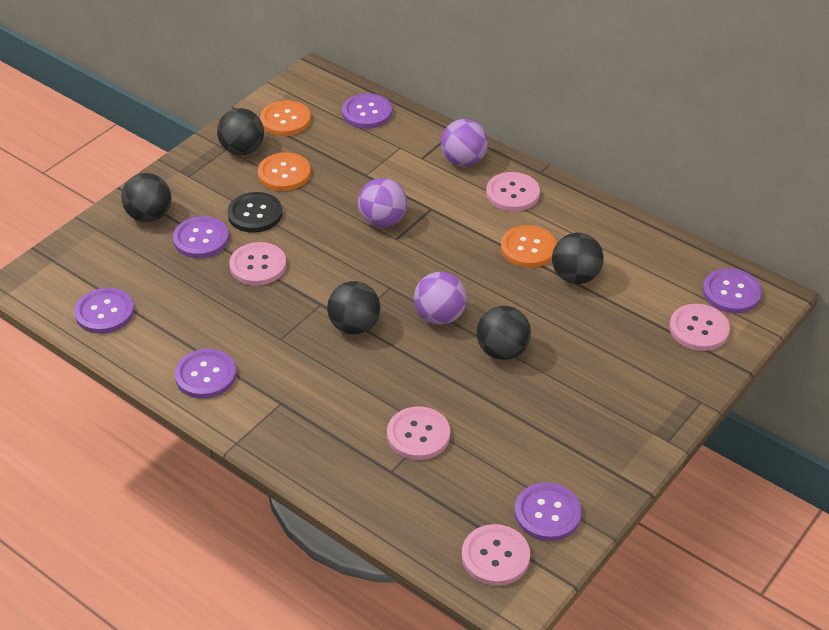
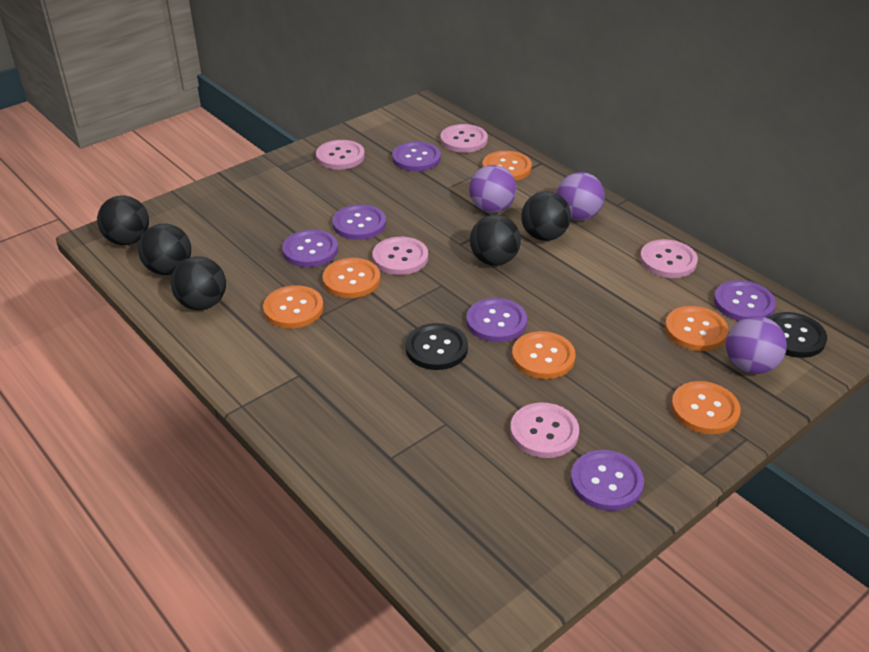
black button: 1 -> 2
orange button: 3 -> 6

